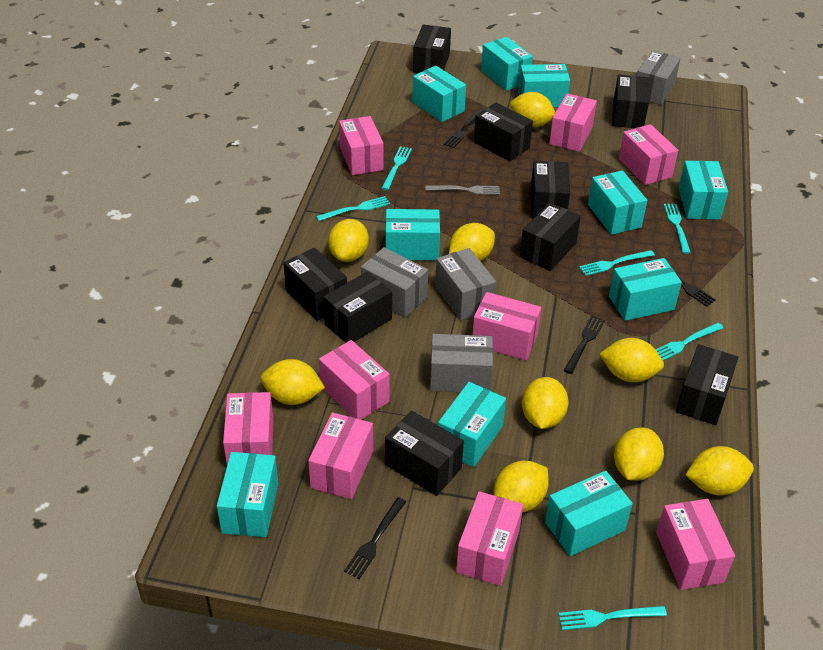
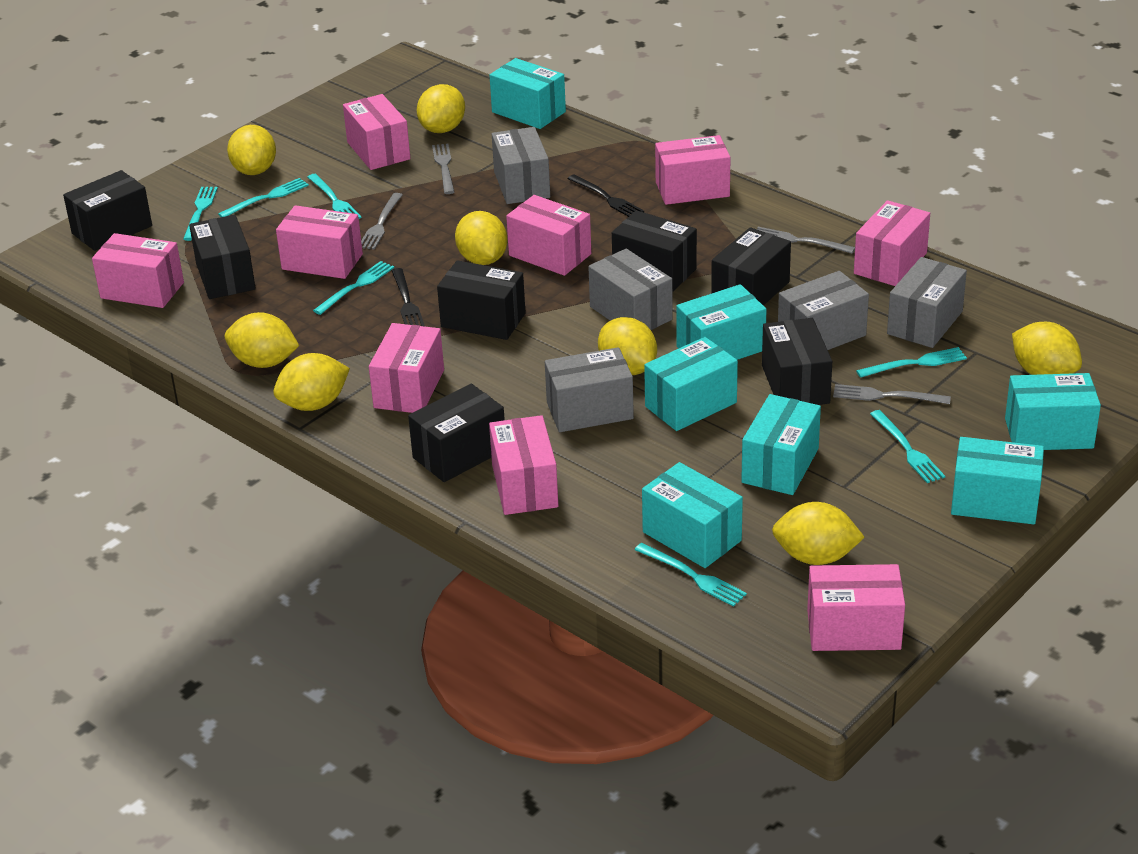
black box: 9 -> 7
black fork: 4 -> 2
grey box: 4 -> 5
grey fork: 1 -> 4
turquoise box: 10 -> 7
turquoise fork: 6 -> 7
yellow lemon: 9 -> 8

